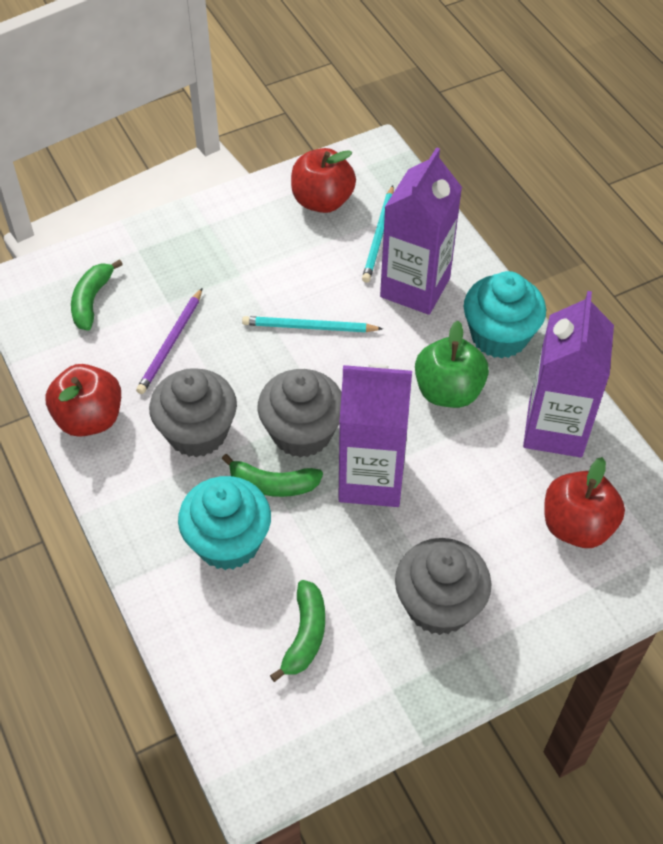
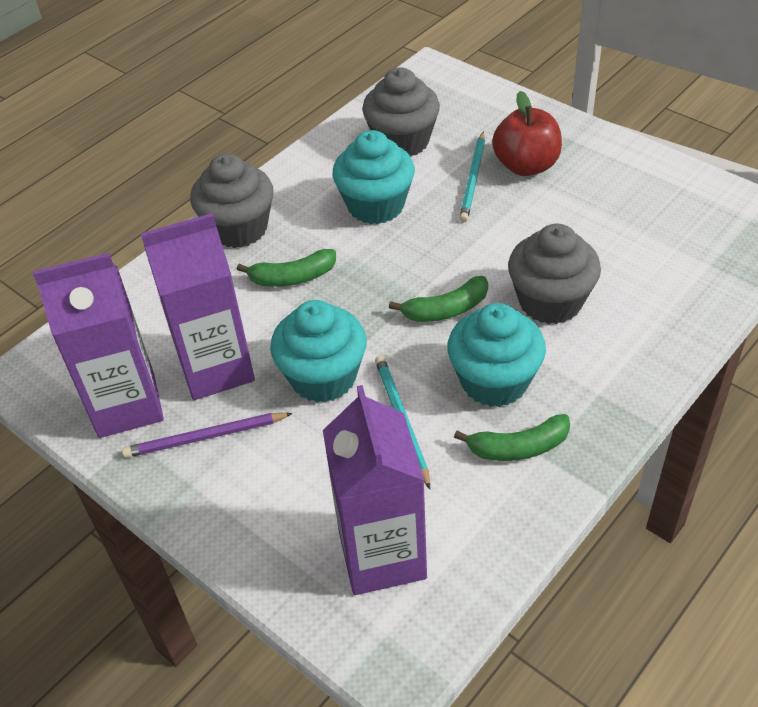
green apple: 1 -> 0
red apple: 3 -> 1
turquoise cupcake: 2 -> 3

